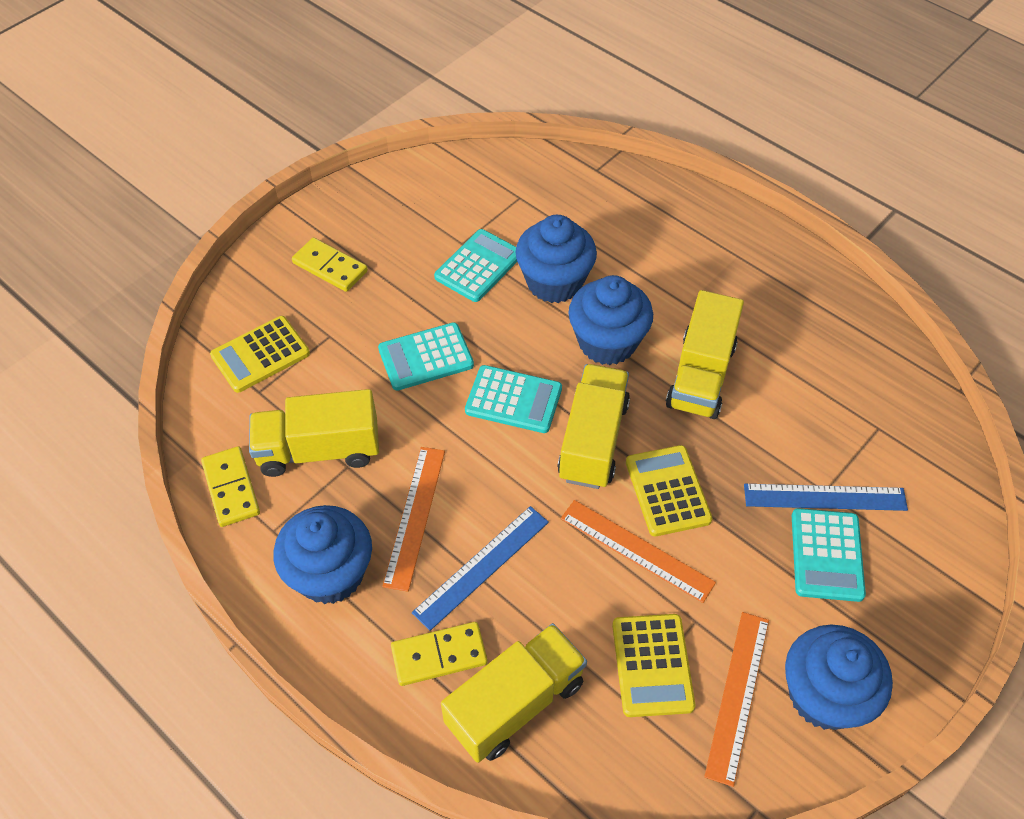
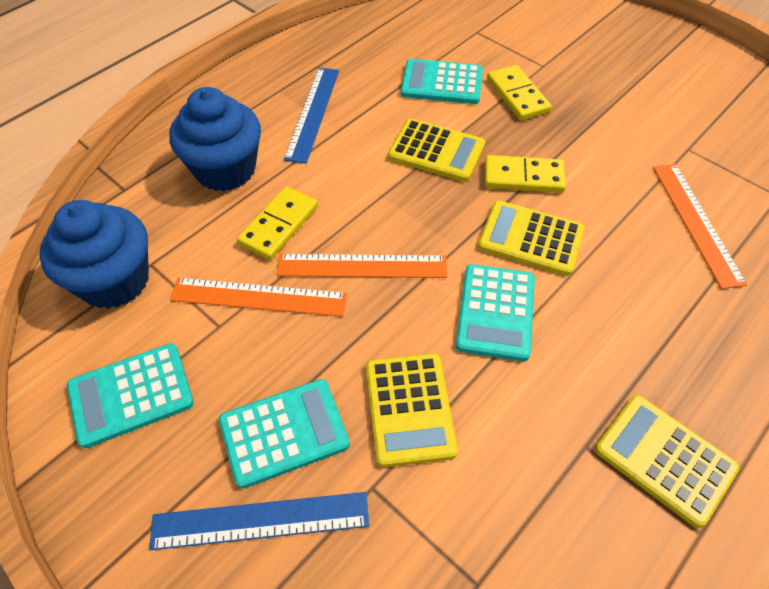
blue cupcake: 4 -> 2
yellow calculator: 3 -> 4
yellow truck: 4 -> 0

